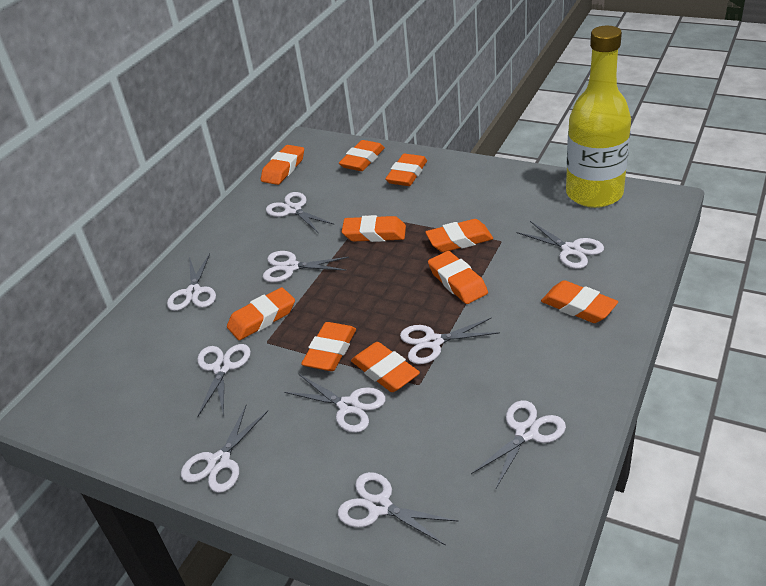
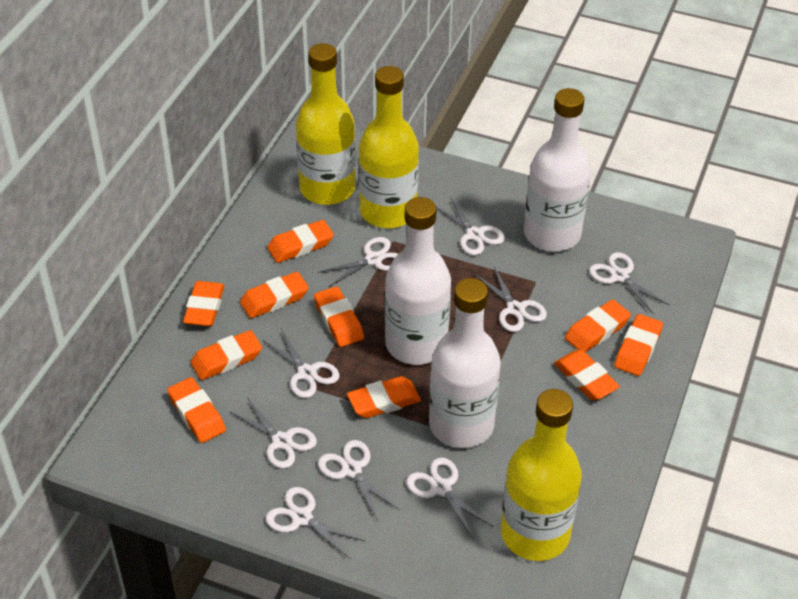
white bottle: 0 -> 3
white scissors: 10 -> 9
yellow bottle: 1 -> 3

